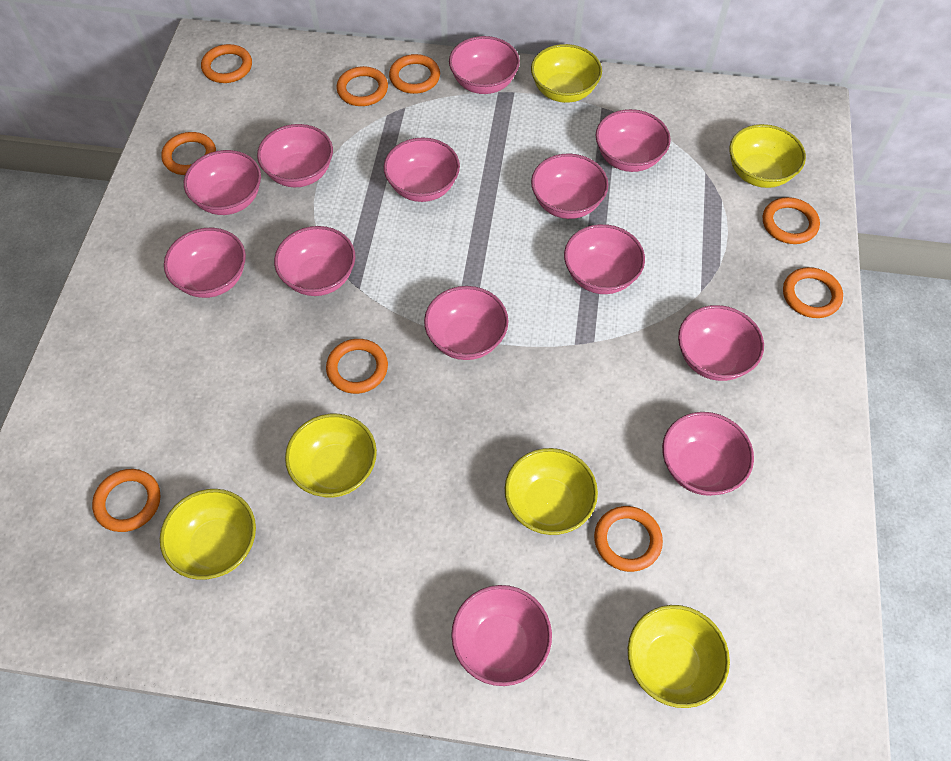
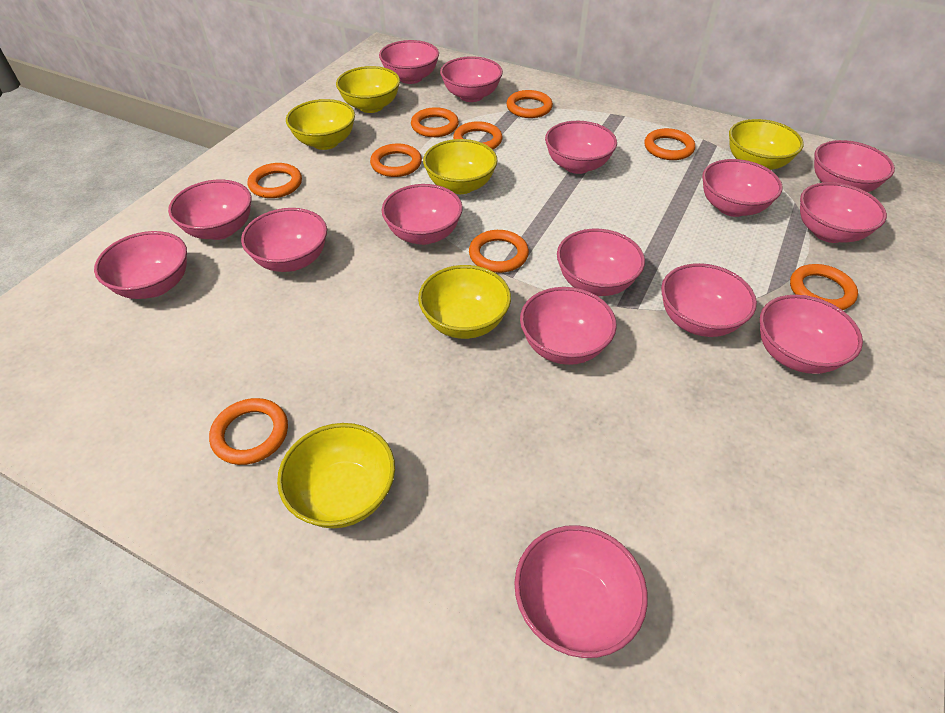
pink bowl: 13 -> 15

